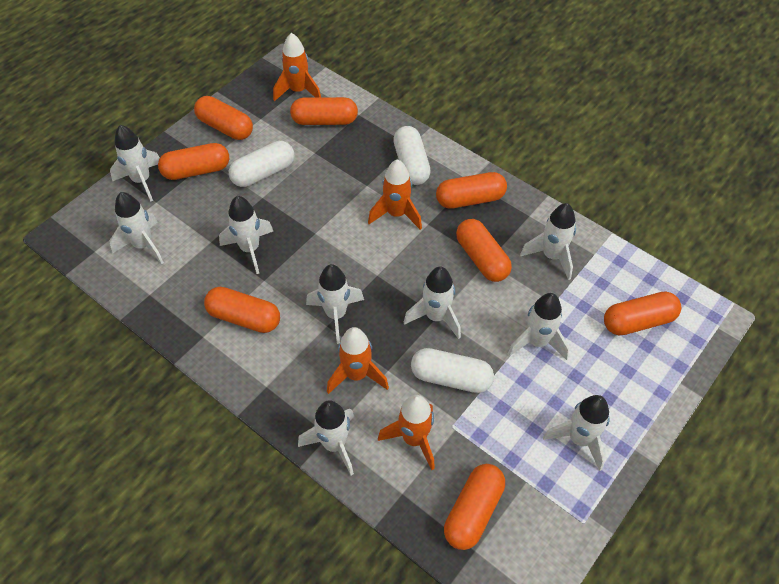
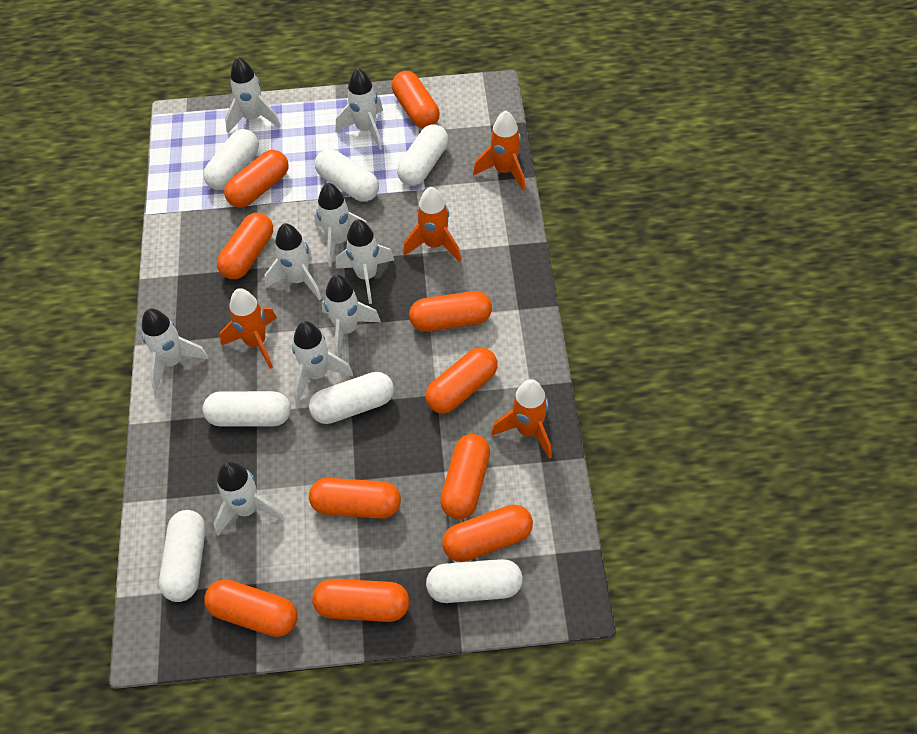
orange capsule: 8 -> 10
white capsule: 3 -> 7

